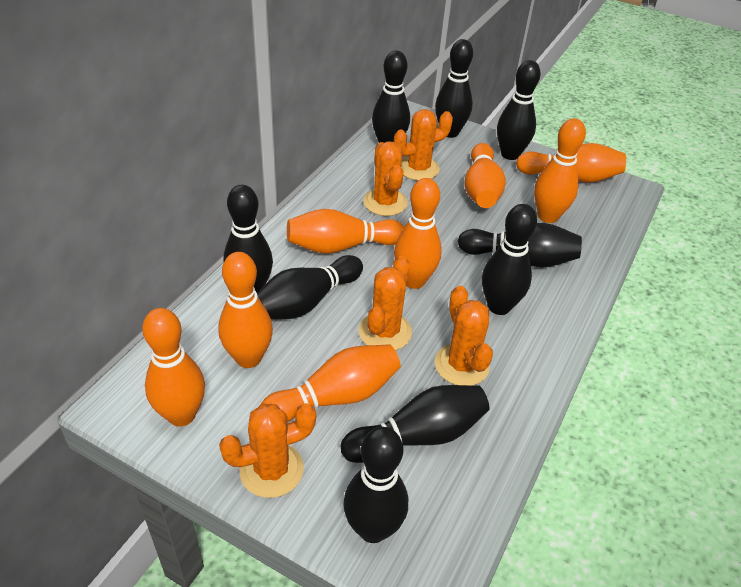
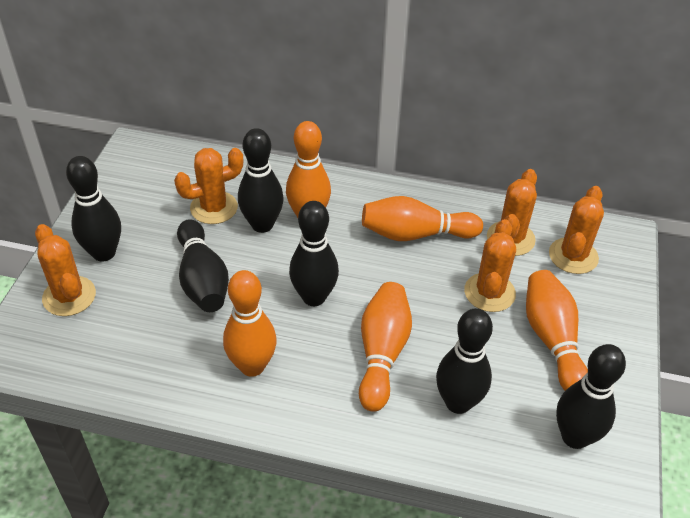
black bowling pin: 9 -> 6
orange bowling pin: 8 -> 5

